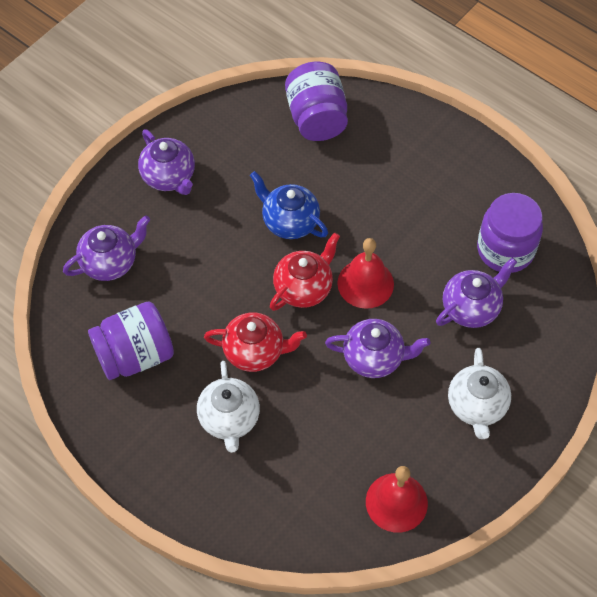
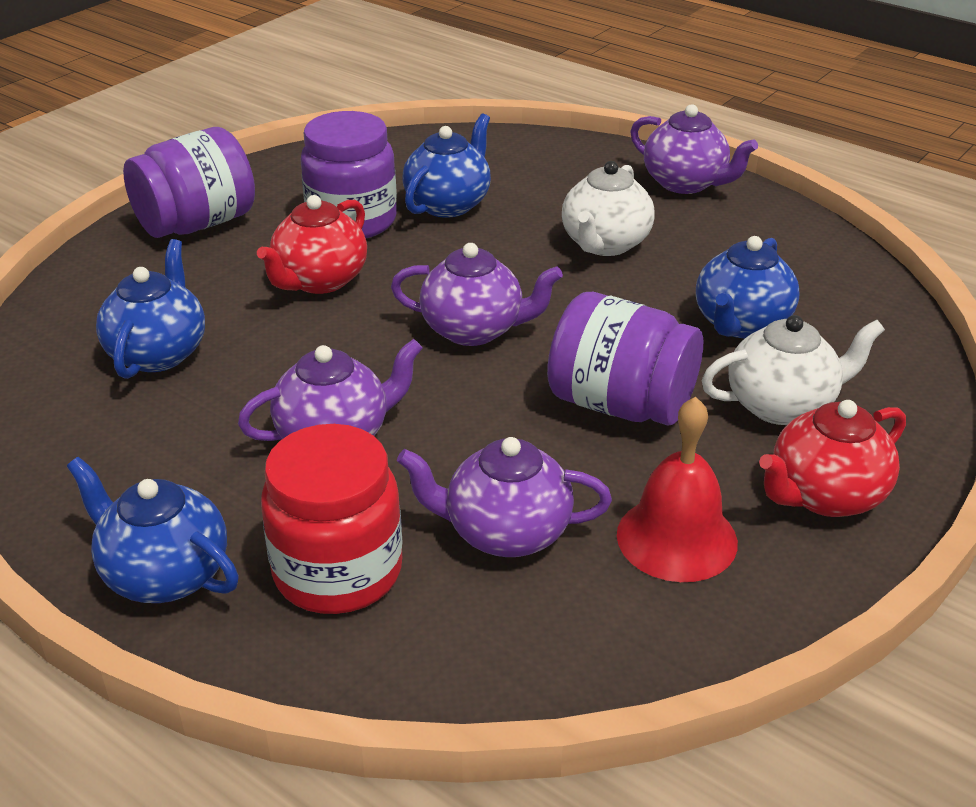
blue teapot: 1 -> 4
red bell: 2 -> 1
red jar: 0 -> 1

